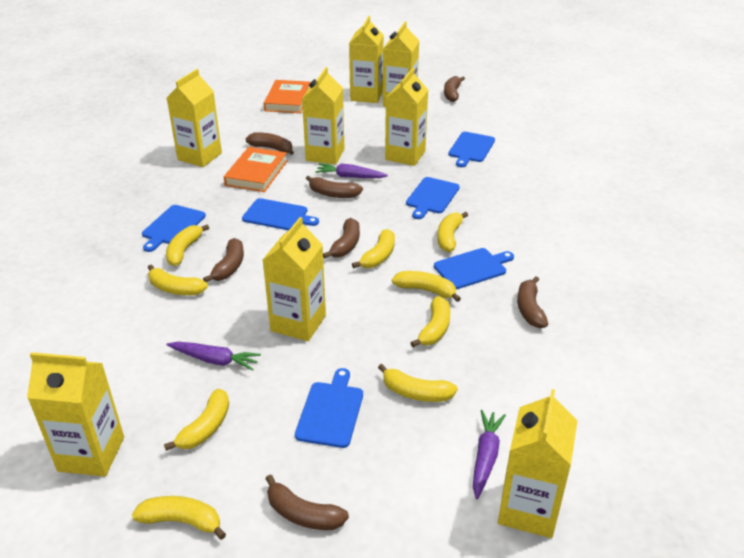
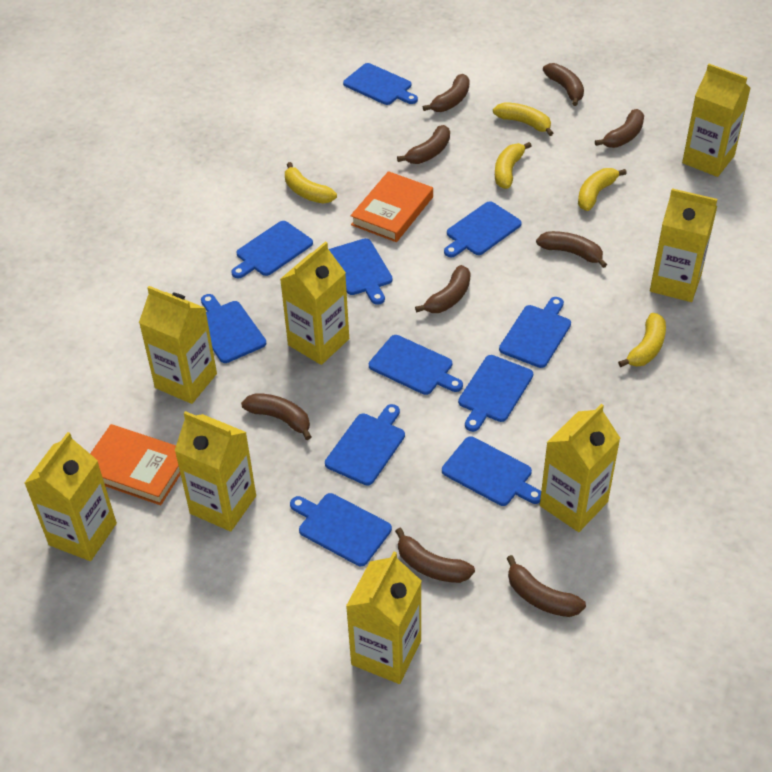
blue cutting board: 6 -> 11
brown banana: 7 -> 9
purple carrot: 3 -> 0
yellow banana: 9 -> 5

